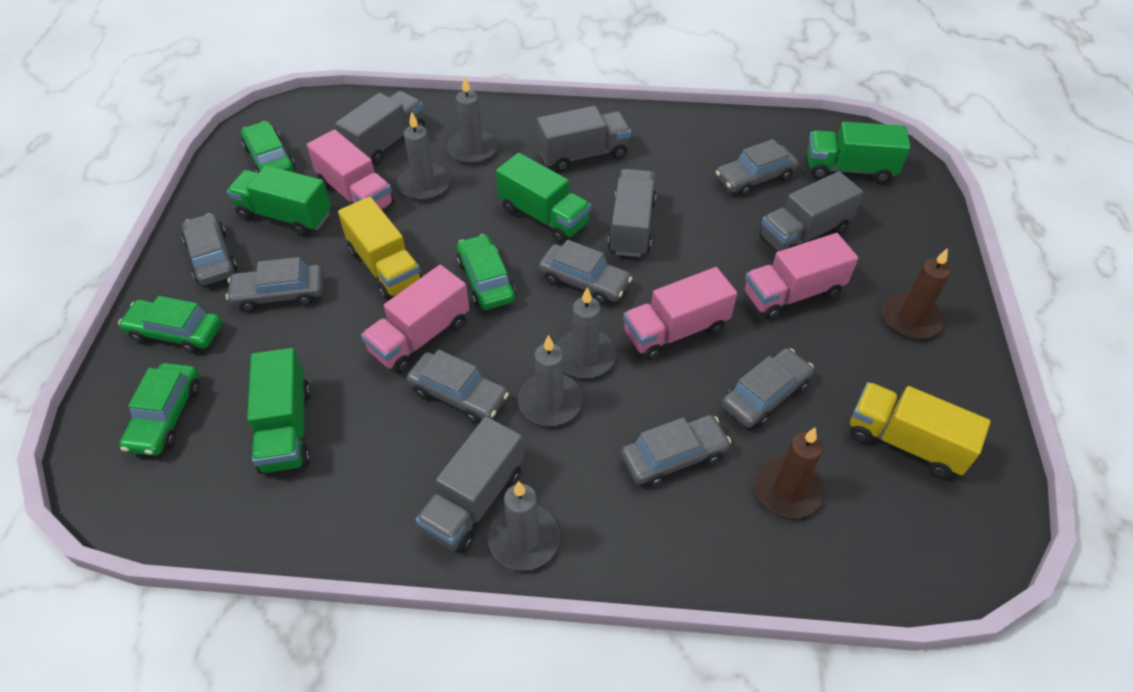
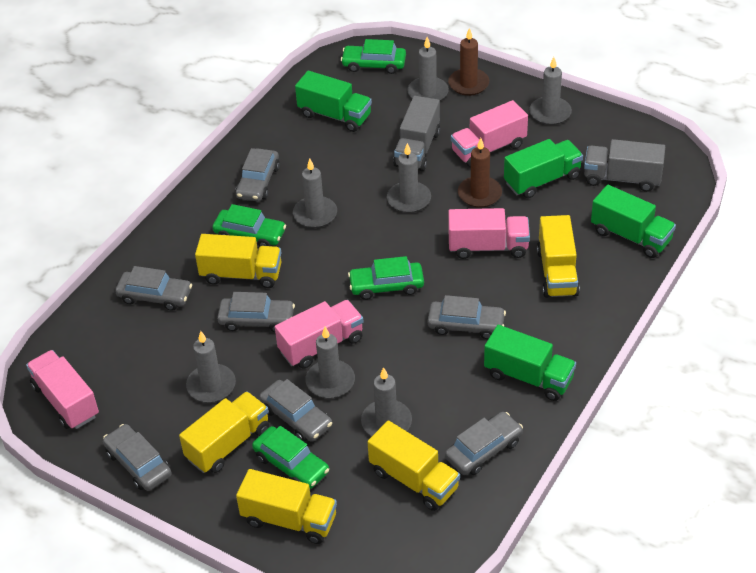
grey candle: 5 -> 7
grey truck: 5 -> 2
yellow truck: 2 -> 5

